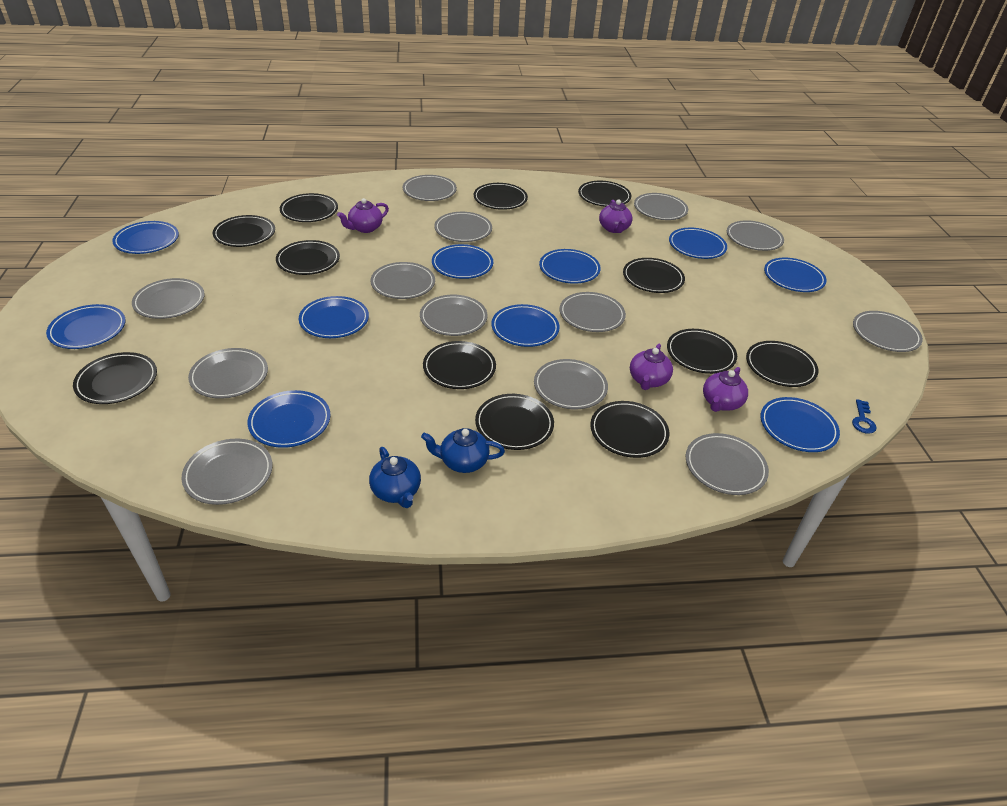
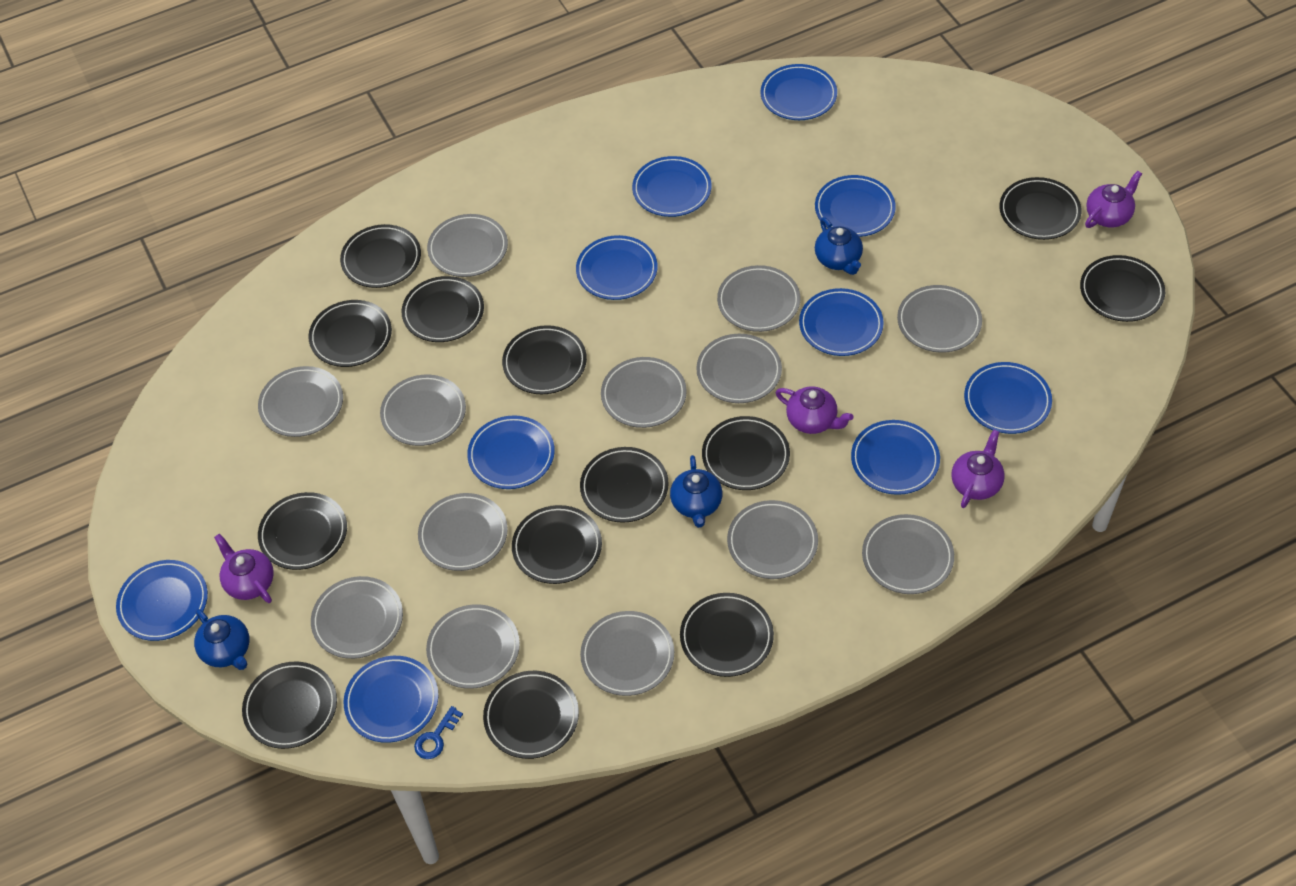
black plate: 12 -> 13
blue teapot: 2 -> 3

